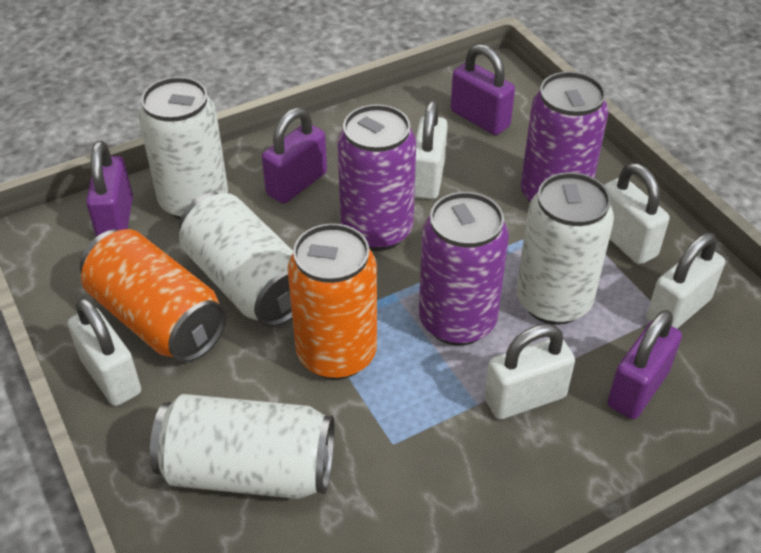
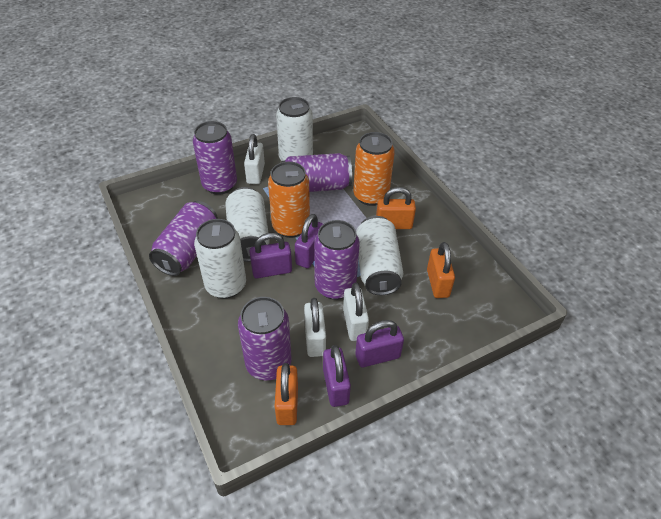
orange padlock: 0 -> 3
purple can: 3 -> 5
white padlock: 5 -> 3

